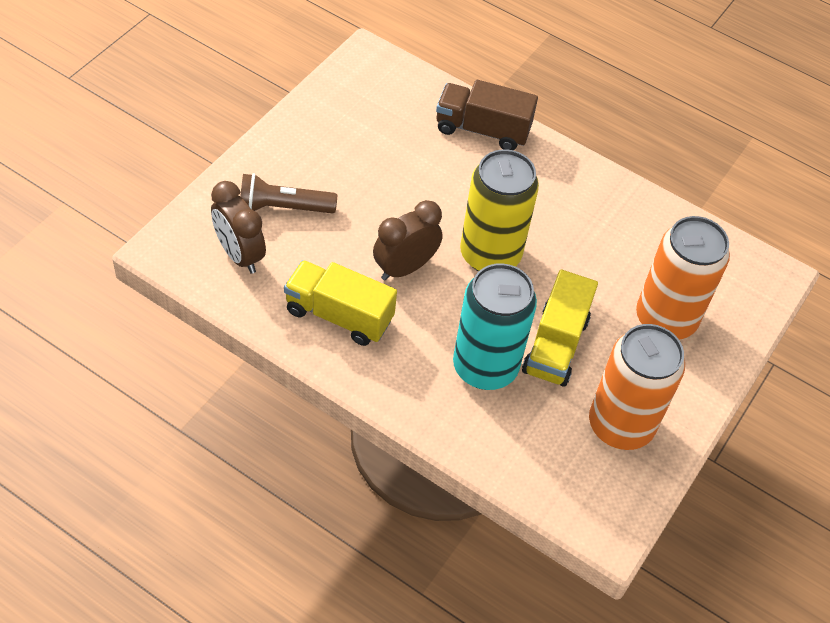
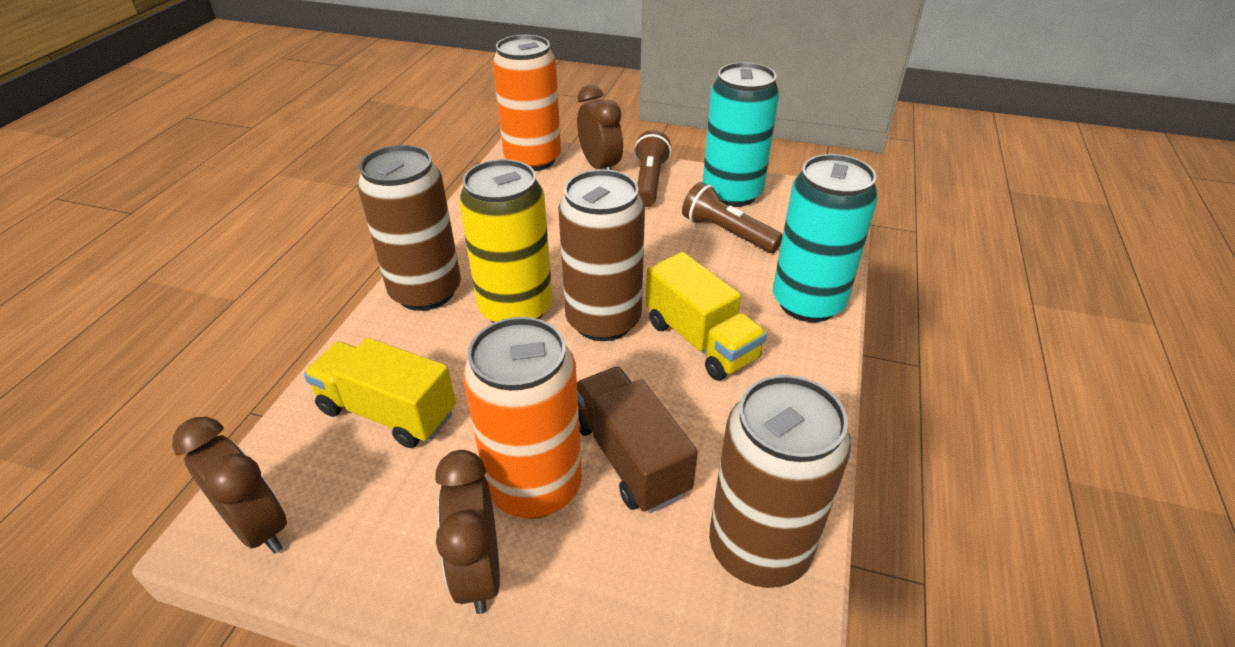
brown can: 0 -> 3
brown clock: 2 -> 3
brown flashlight: 1 -> 2
turquoise can: 1 -> 2

